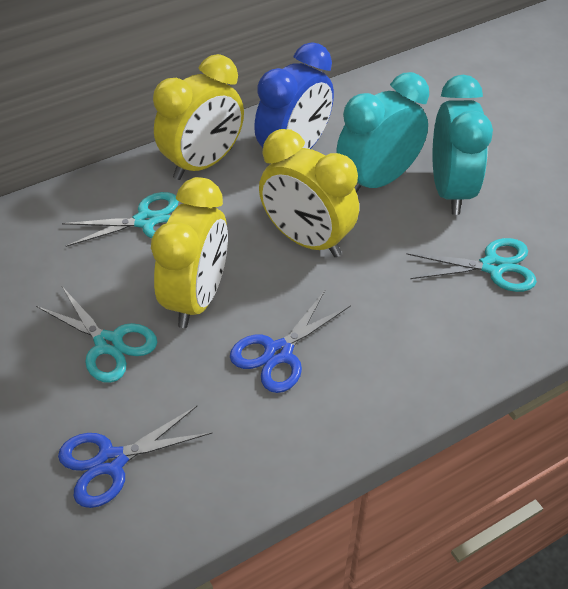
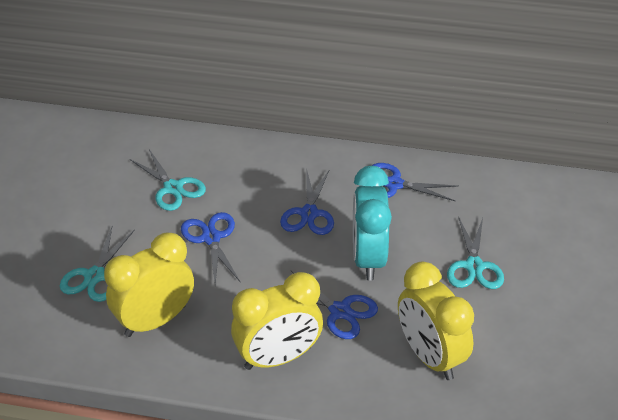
blue clock: 1 -> 0
blue scissors: 2 -> 4
turquoise clock: 2 -> 1

